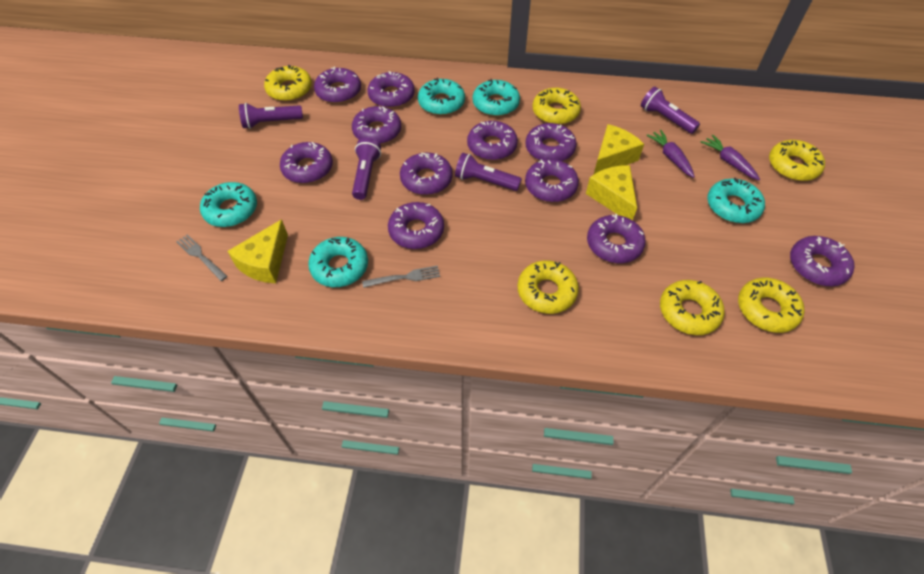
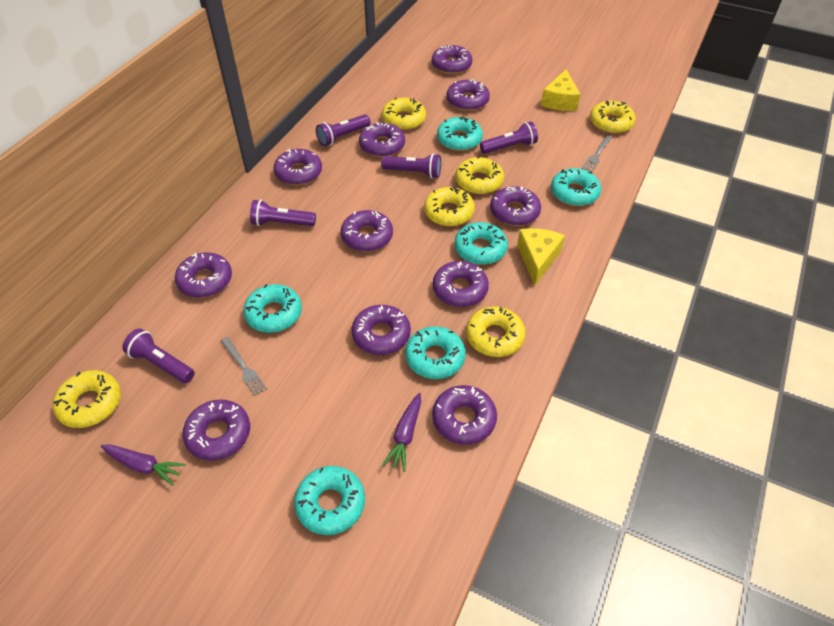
purple flashlight: 4 -> 5
turquoise donut: 5 -> 6
yellow cheese: 3 -> 2

